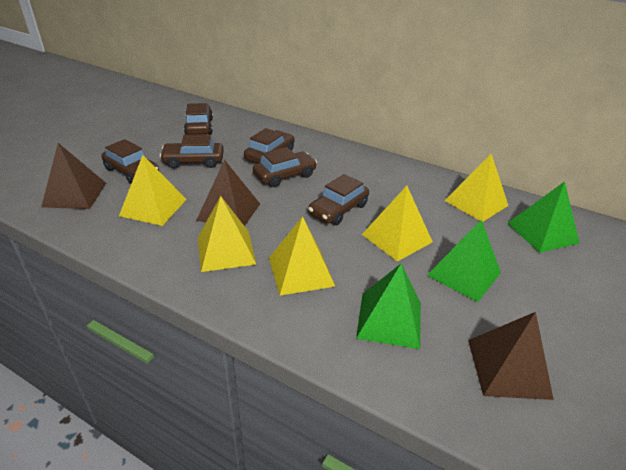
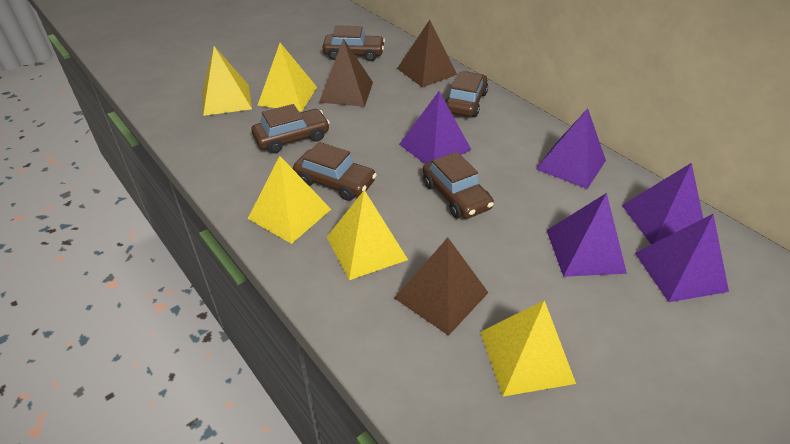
brown car: 6 -> 5
green pyramid: 3 -> 0
purple pyramid: 0 -> 5

